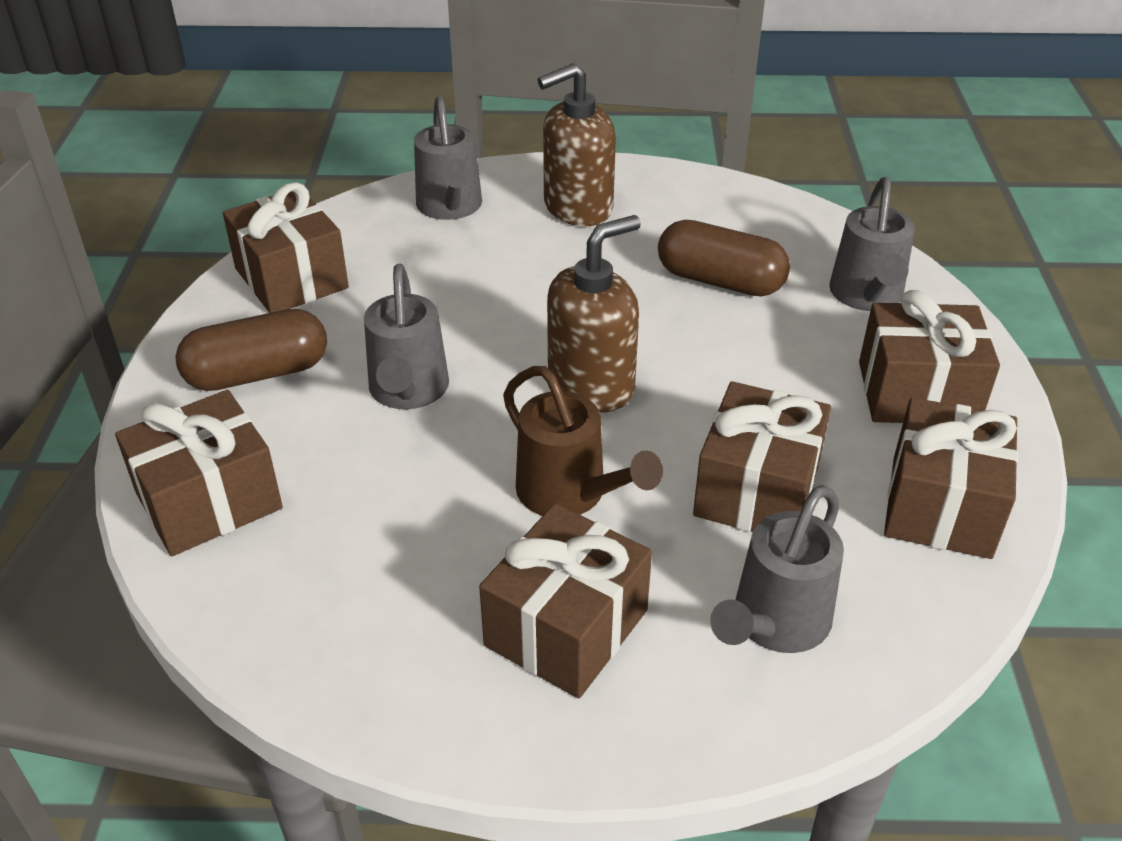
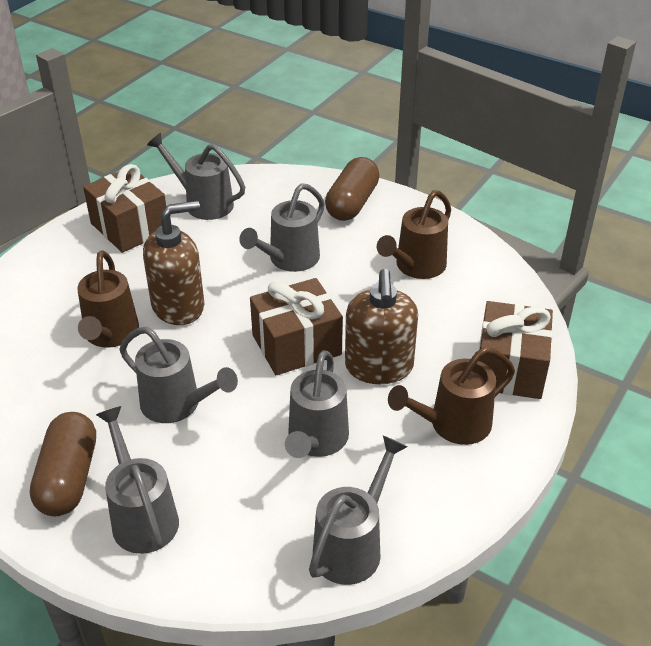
brown gift: 6 -> 3
brown watering can: 1 -> 3
grey watering can: 4 -> 6

